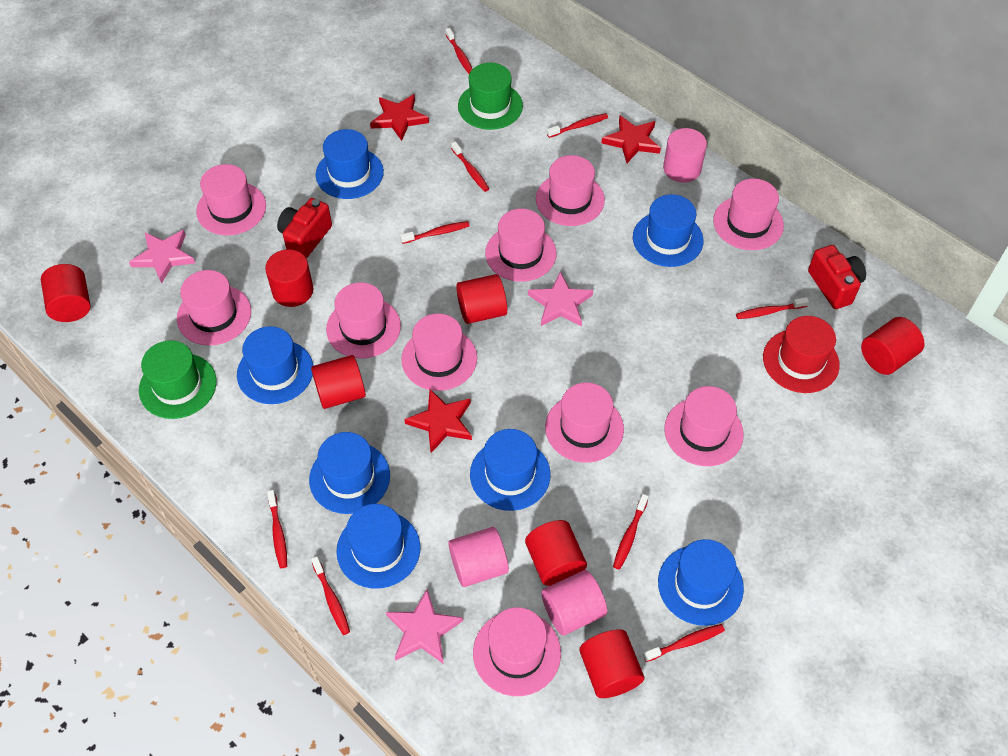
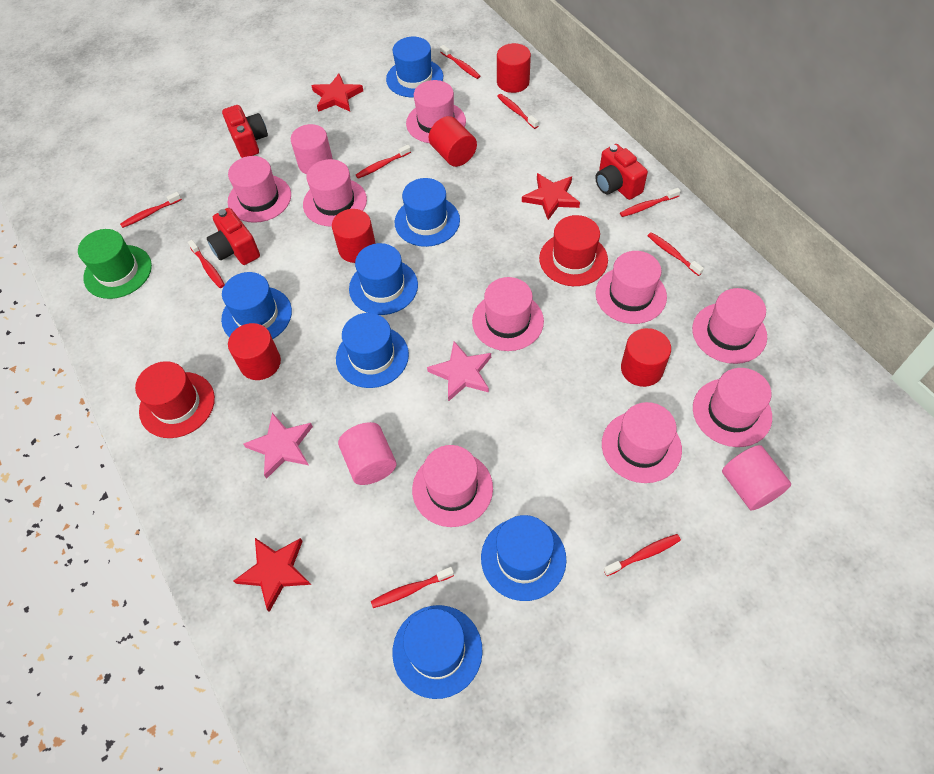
green hat: 2 -> 1
pink hat: 10 -> 9
pink star: 3 -> 2
red camera: 2 -> 3
red cylinder: 7 -> 5
red hat: 1 -> 2

